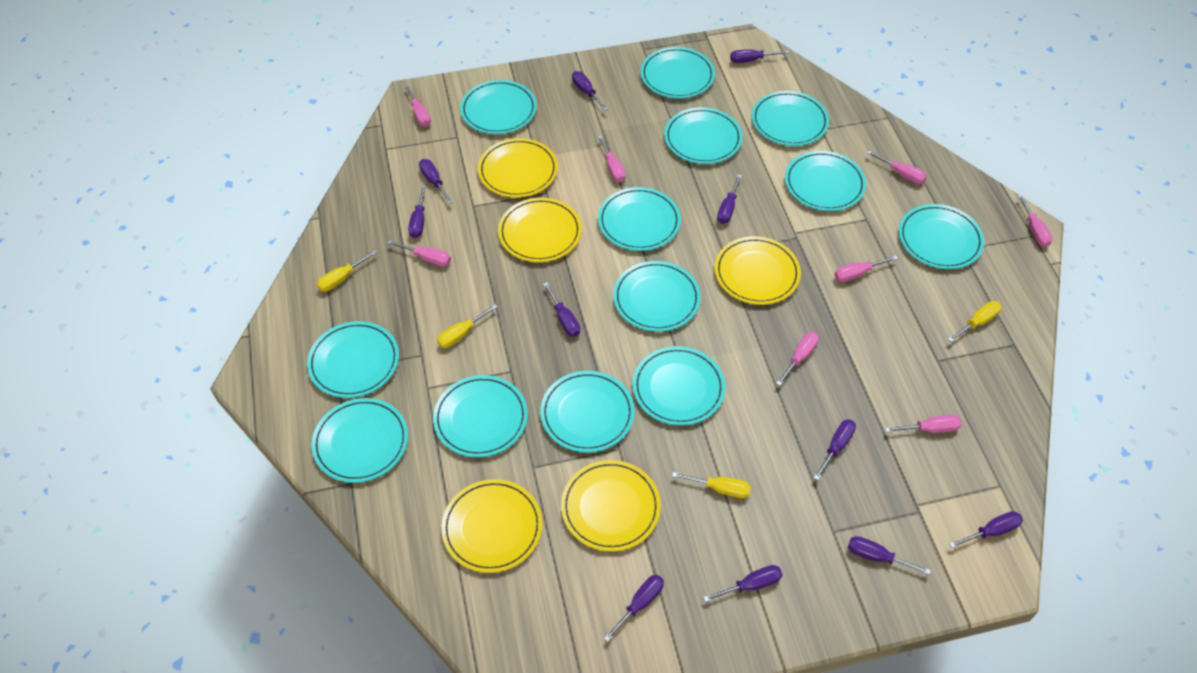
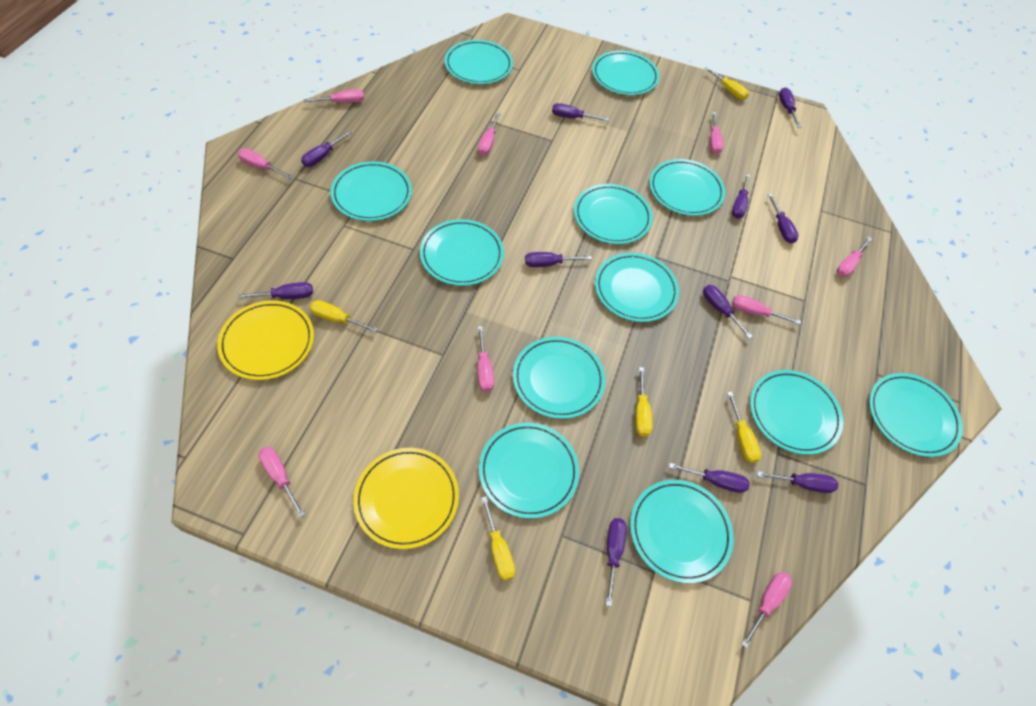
pink screwdriver: 8 -> 9
turquoise plate: 13 -> 12
yellow plate: 5 -> 2
yellow screwdriver: 4 -> 5

